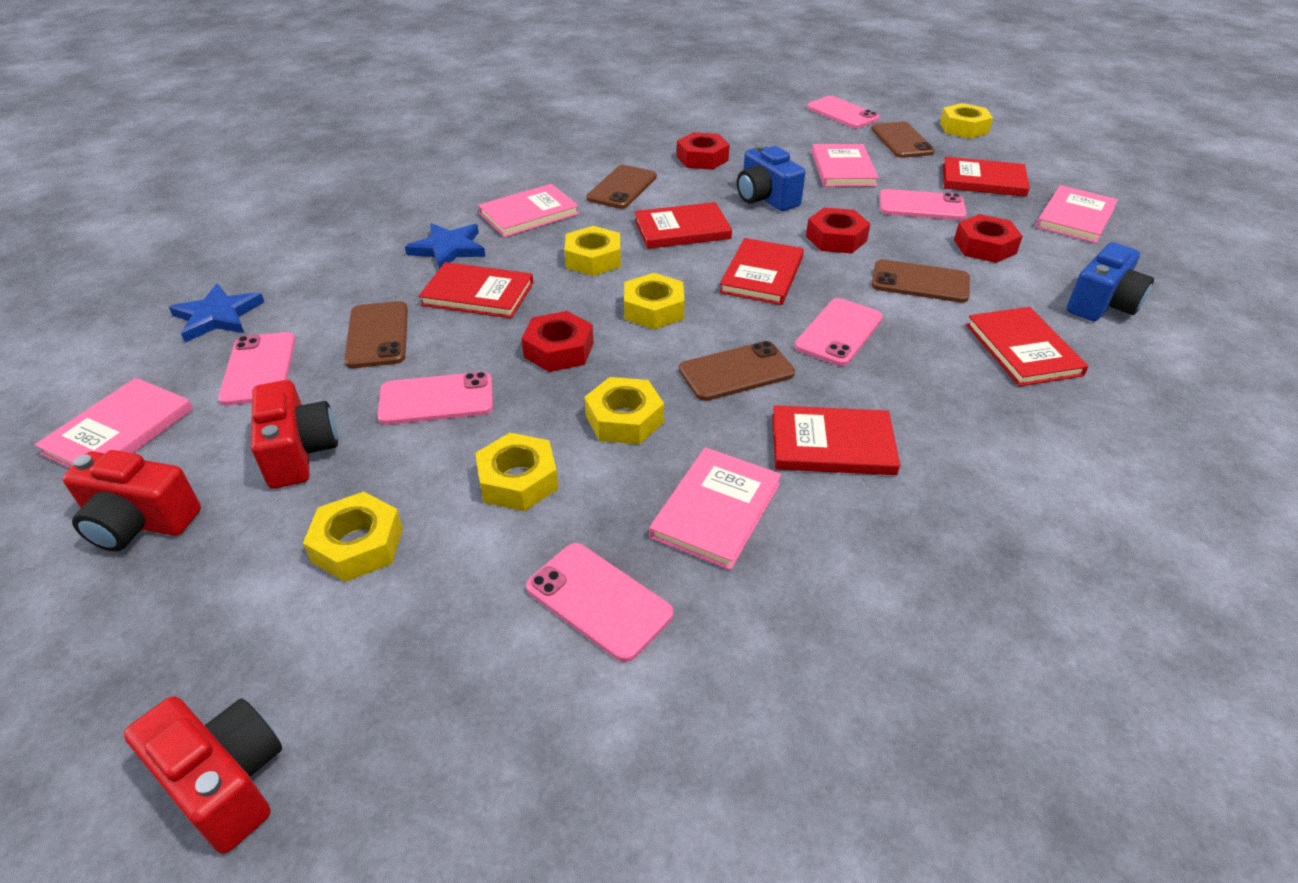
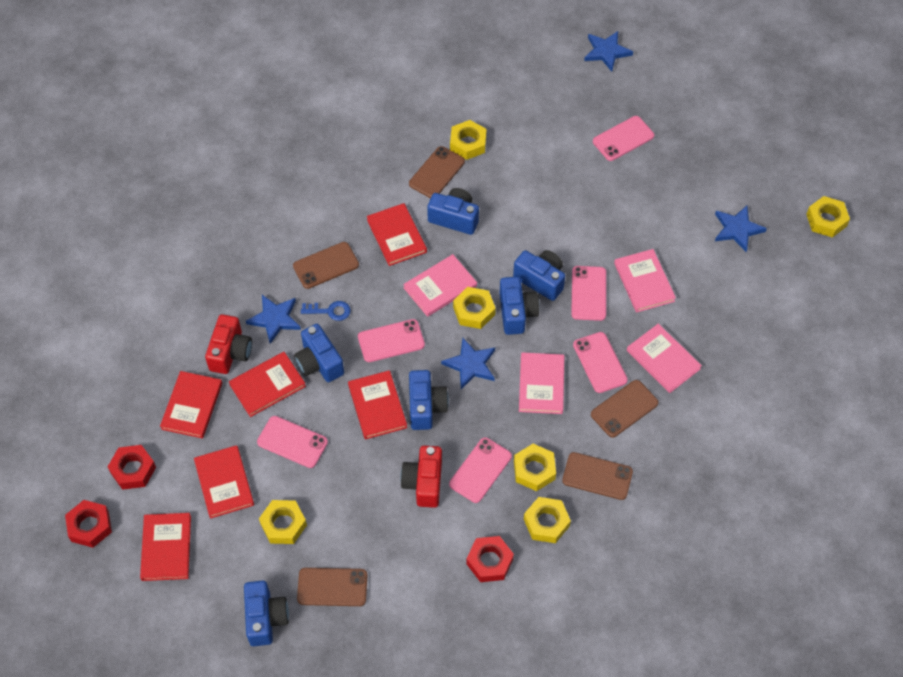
blue camera: 2 -> 6
blue key: 0 -> 1
blue star: 2 -> 4
pink book: 5 -> 4
red camera: 3 -> 2
red nut: 4 -> 3

